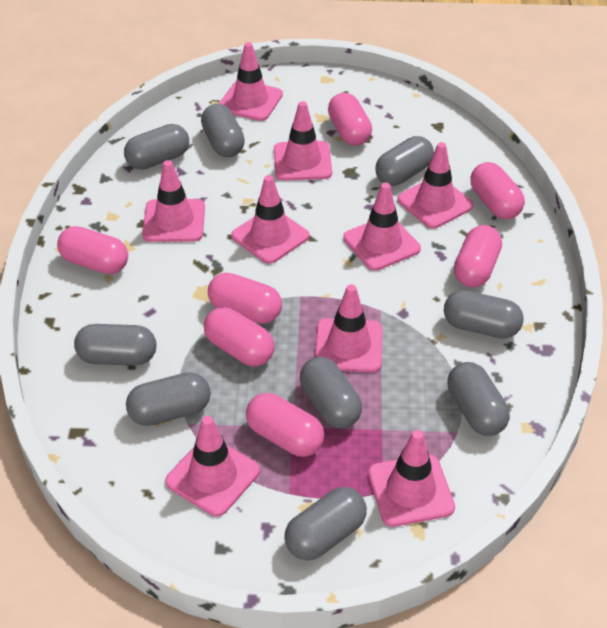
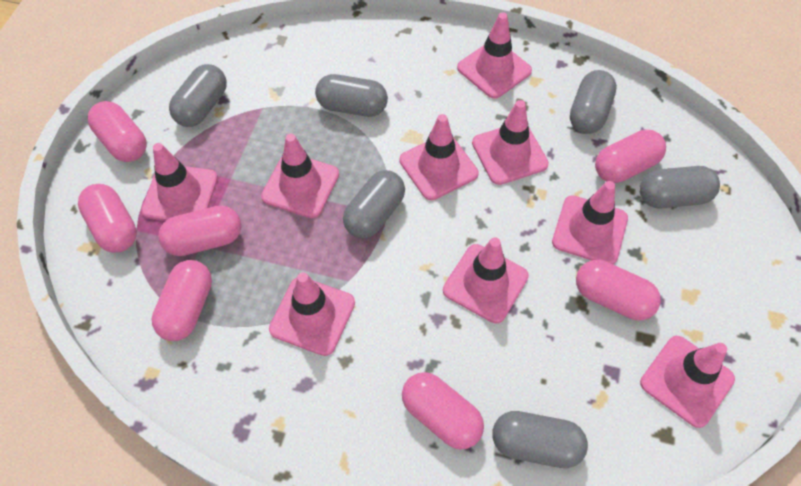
grey capsule: 9 -> 6

